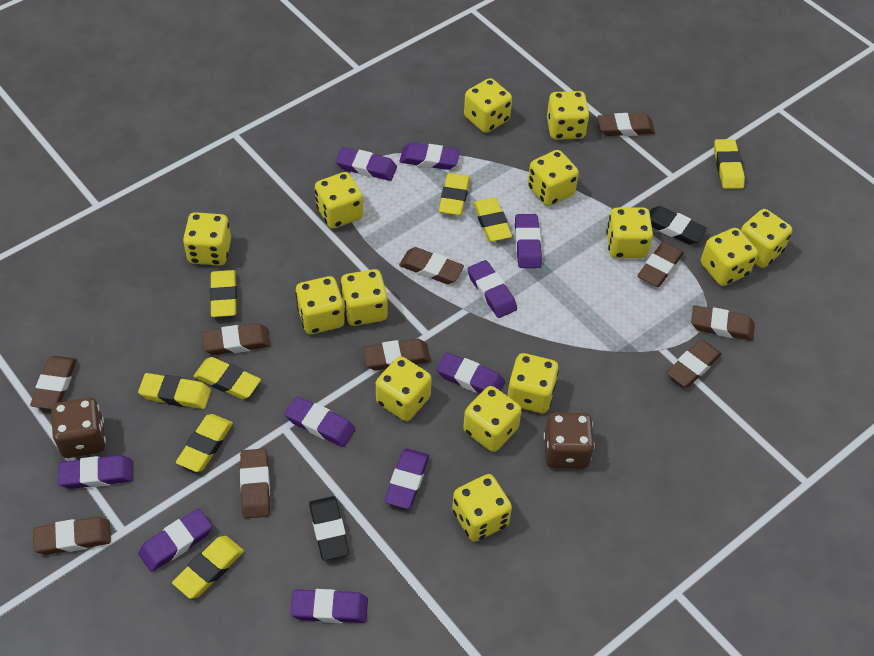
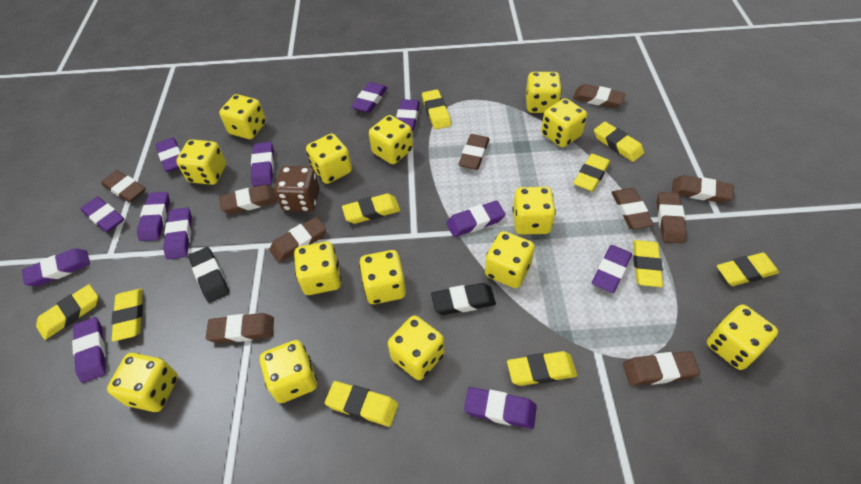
brown dice: 2 -> 1
purple eraser: 10 -> 12
yellow eraser: 8 -> 10

